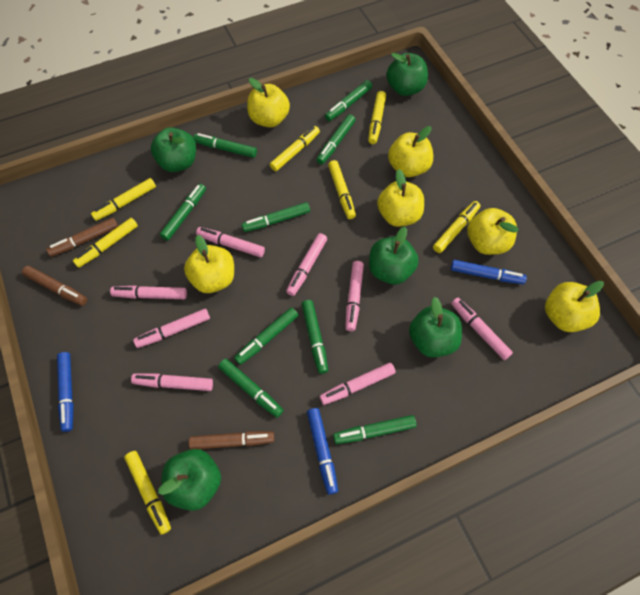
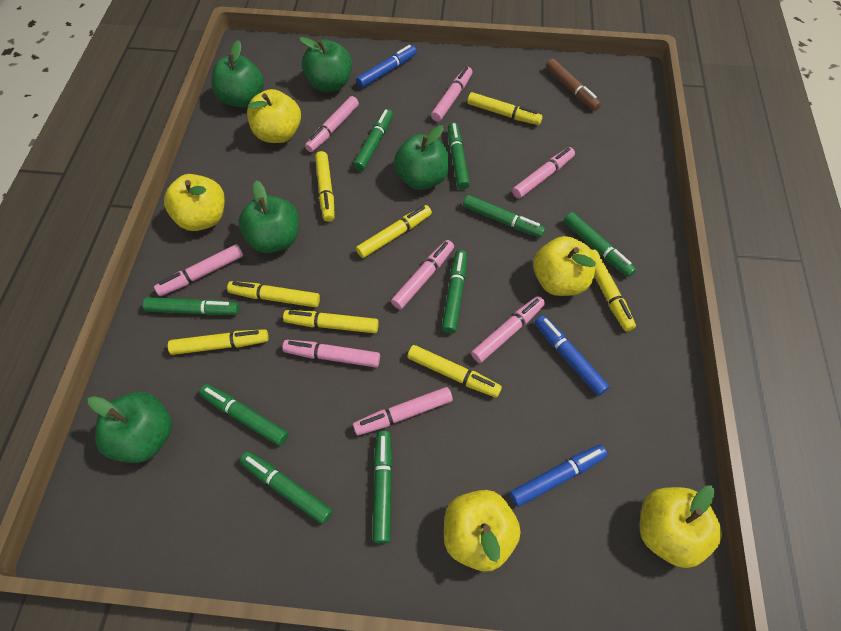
brown marker: 3 -> 1
yellow apple: 6 -> 5
yellow marker: 7 -> 8

